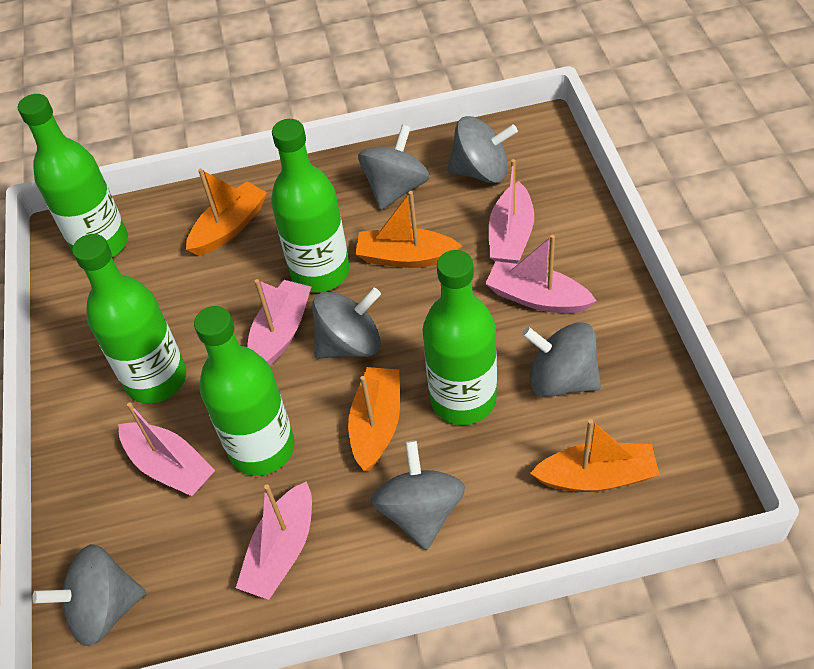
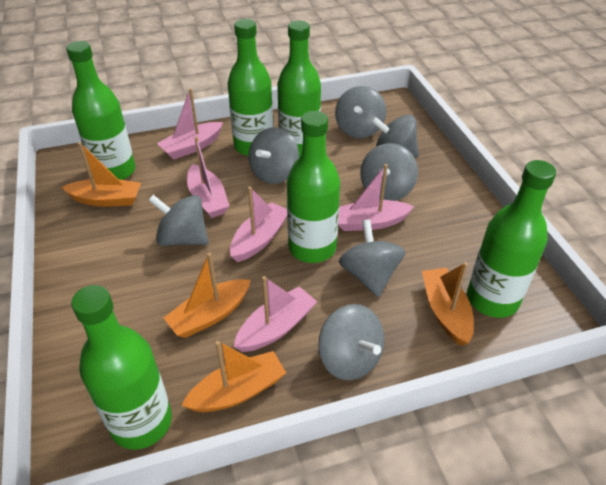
green bottle: 5 -> 6
grey spinning top: 6 -> 7

